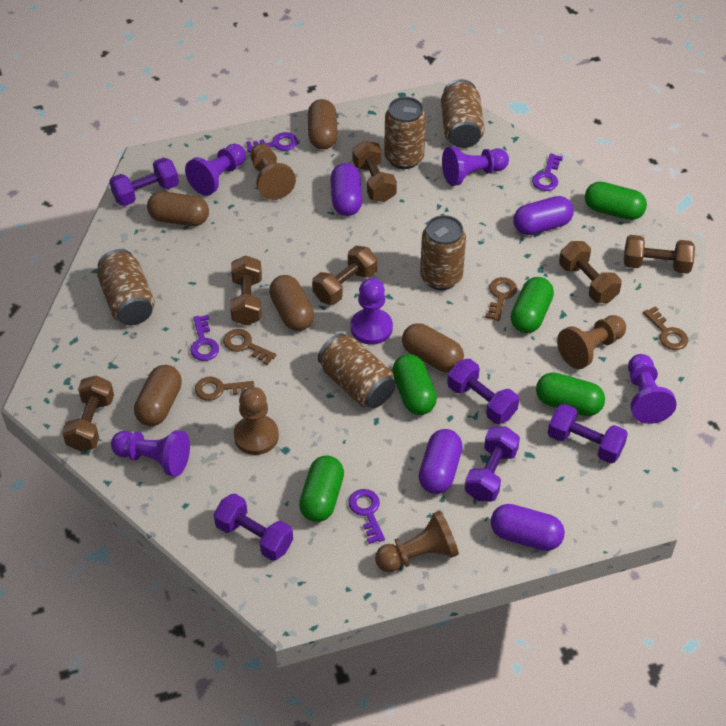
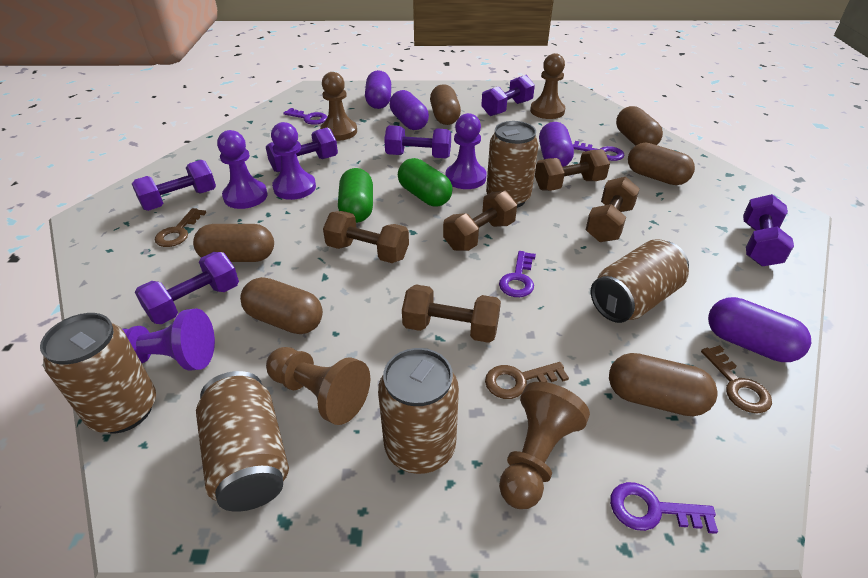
brown capsule: 5 -> 6
brown dumbbell: 6 -> 5
brown key: 4 -> 3
green capsule: 5 -> 2
purple dumbbell: 5 -> 6
purple pawn: 5 -> 4

